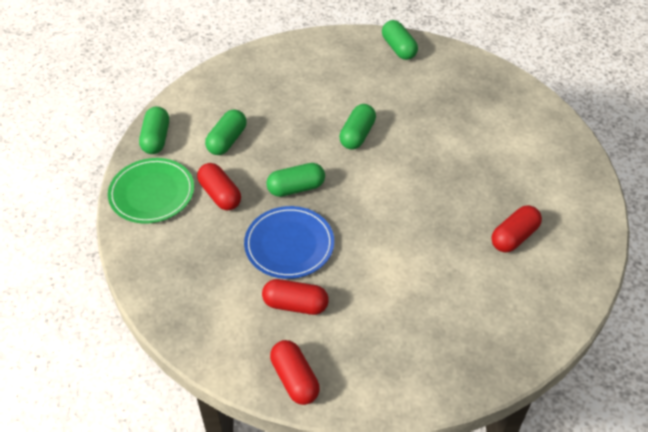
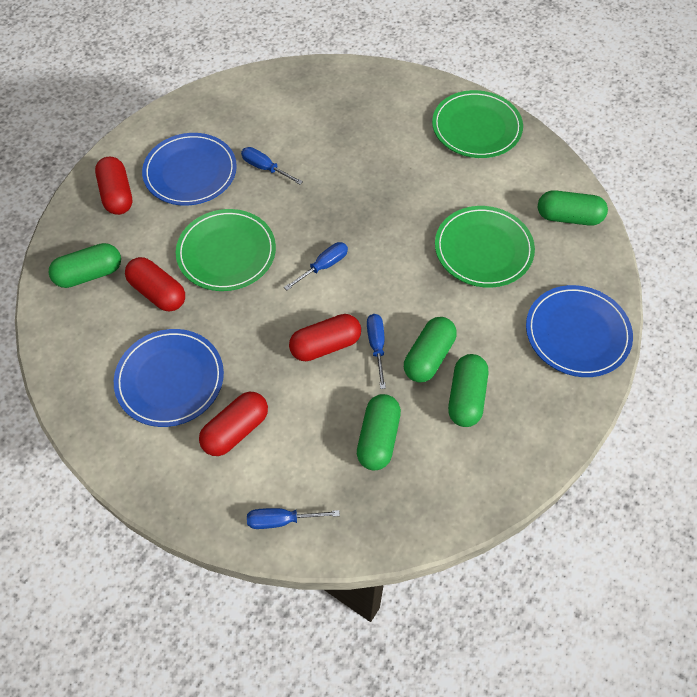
blue plate: 1 -> 3
blue screwdriver: 0 -> 4
green plate: 1 -> 3

